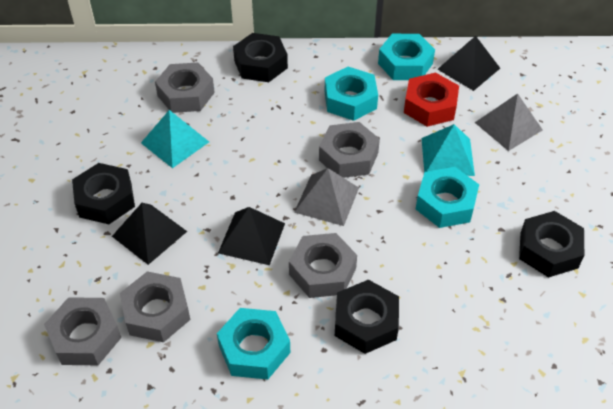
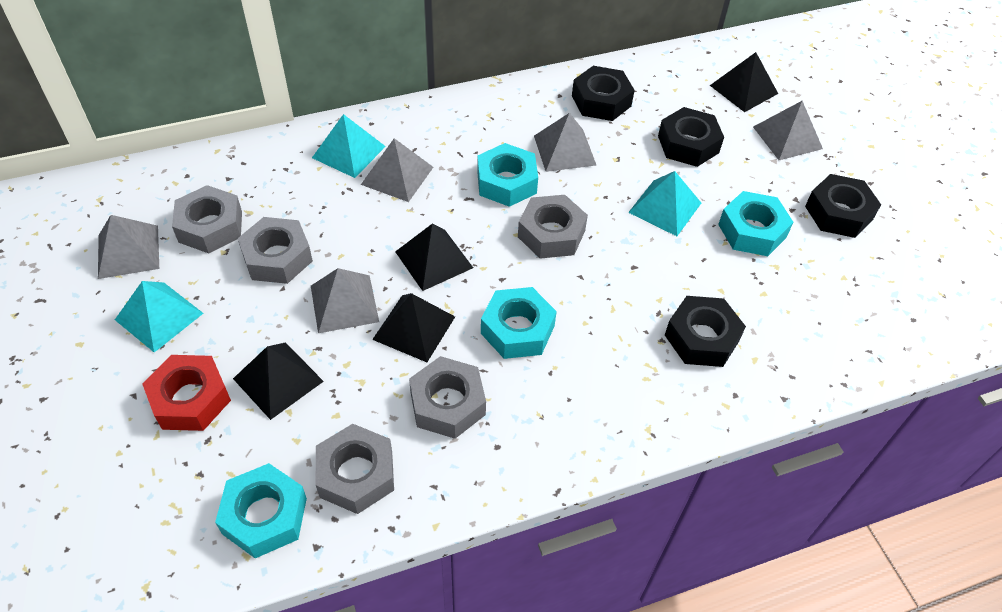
black pyramid: 3 -> 4
grey pyramid: 2 -> 5
turquoise pyramid: 2 -> 3

